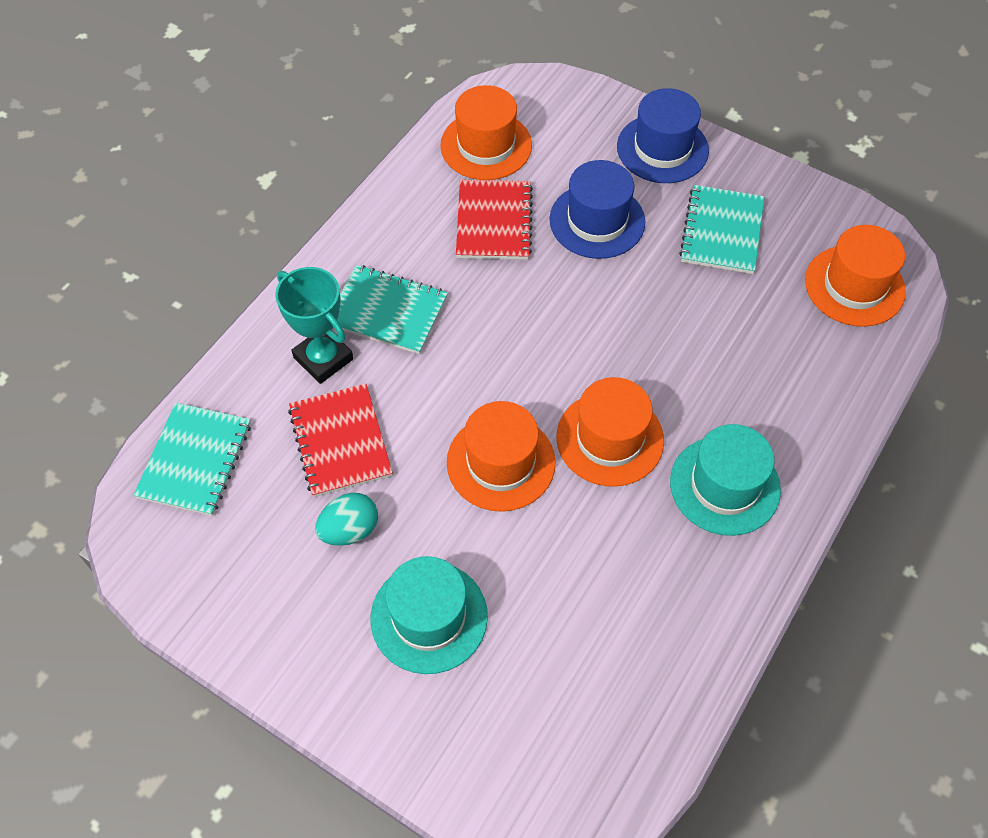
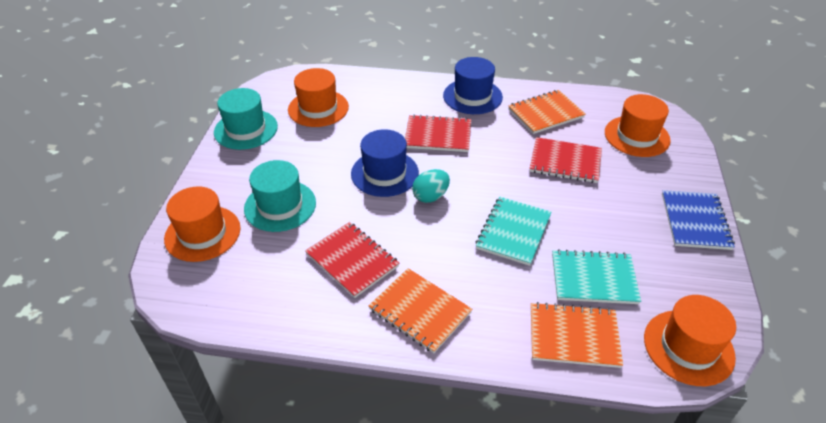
blue notebook: 0 -> 1
orange notebook: 0 -> 3
red notebook: 2 -> 3
turquoise notebook: 3 -> 2
turquoise trophy: 1 -> 0

